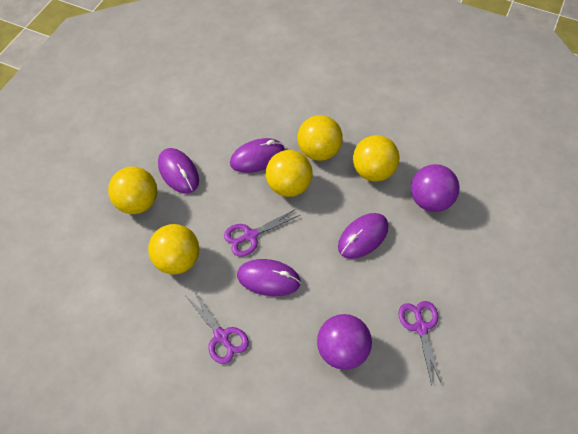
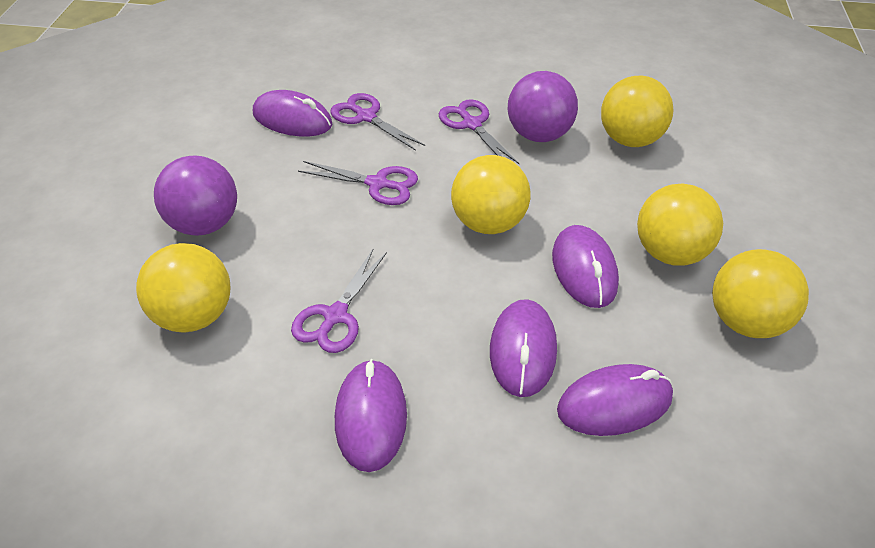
purple mouse: 4 -> 5
purple scissors: 3 -> 4

